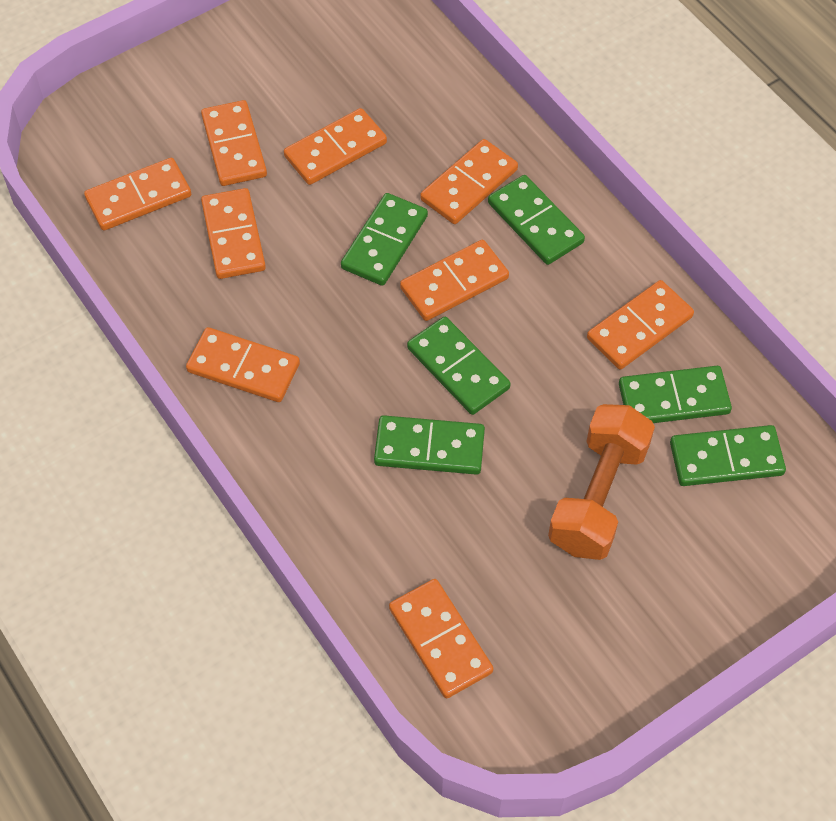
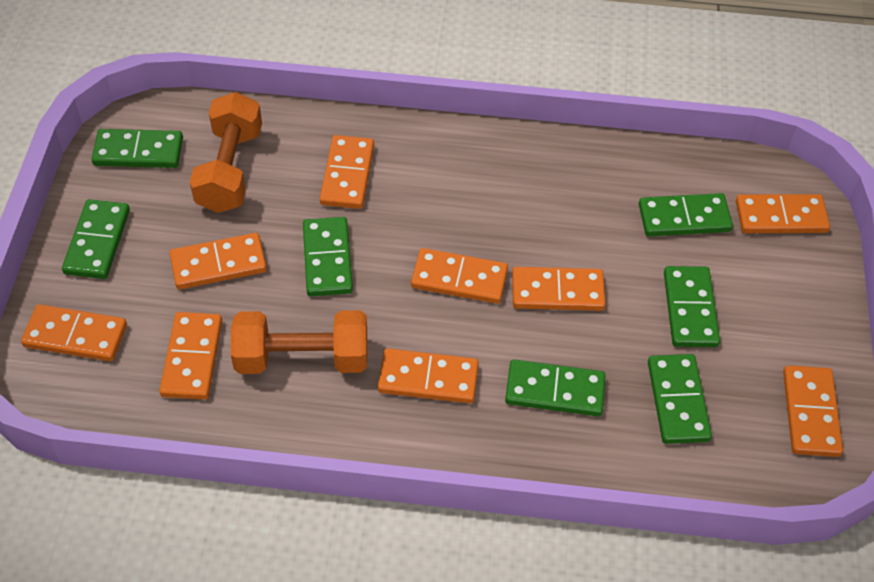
green domino: 6 -> 7
orange dumbbell: 1 -> 2

